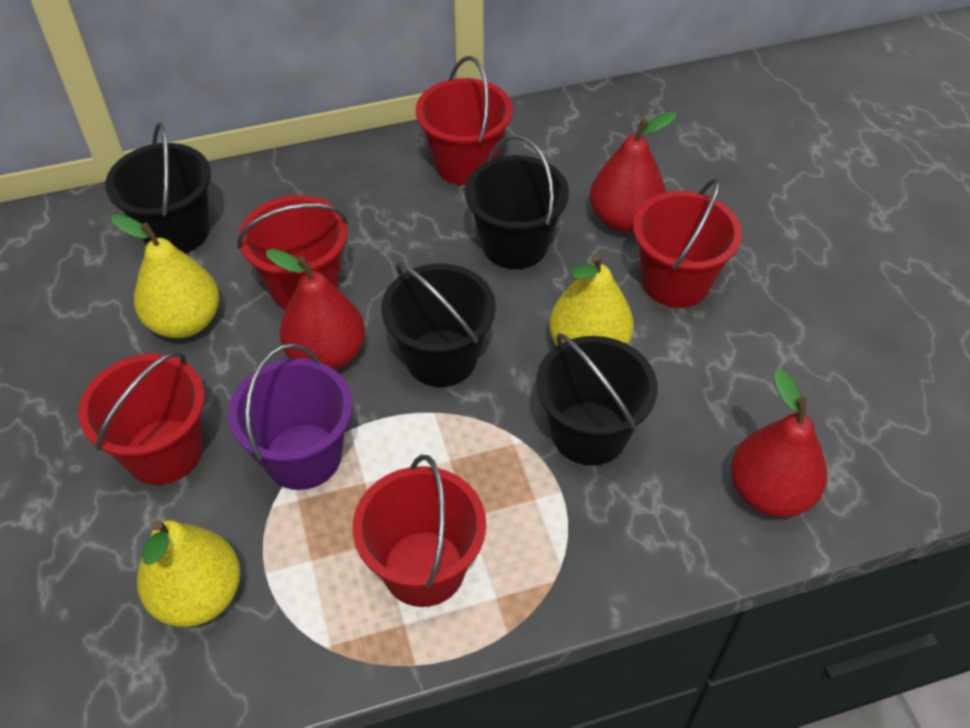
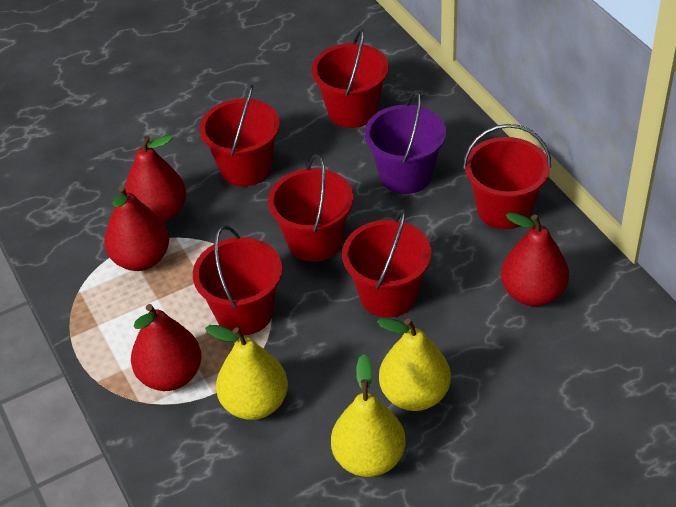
black bucket: 4 -> 0
red bucket: 5 -> 6
red pear: 3 -> 4

